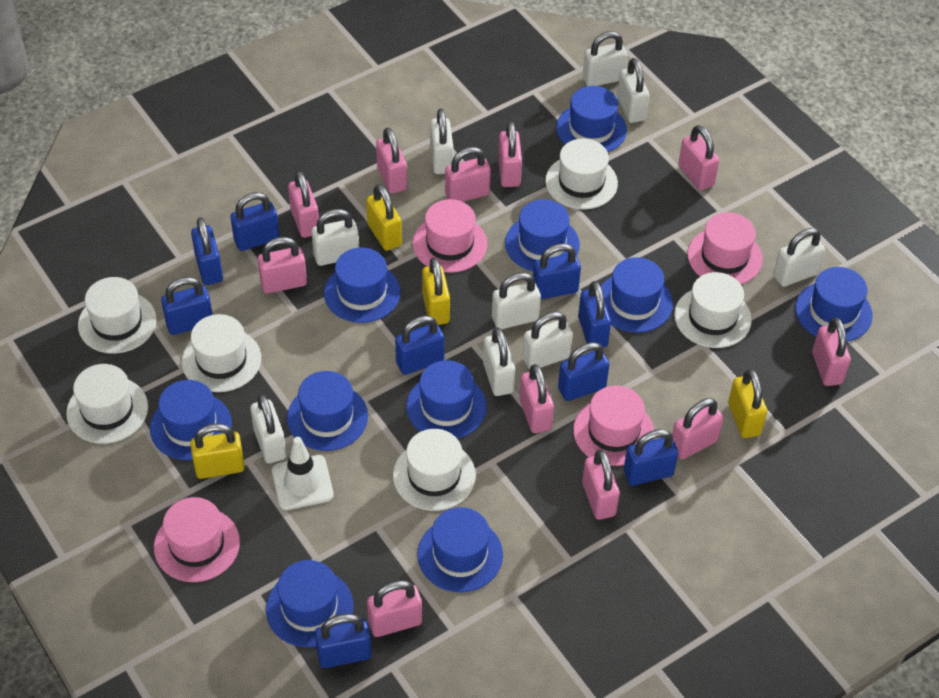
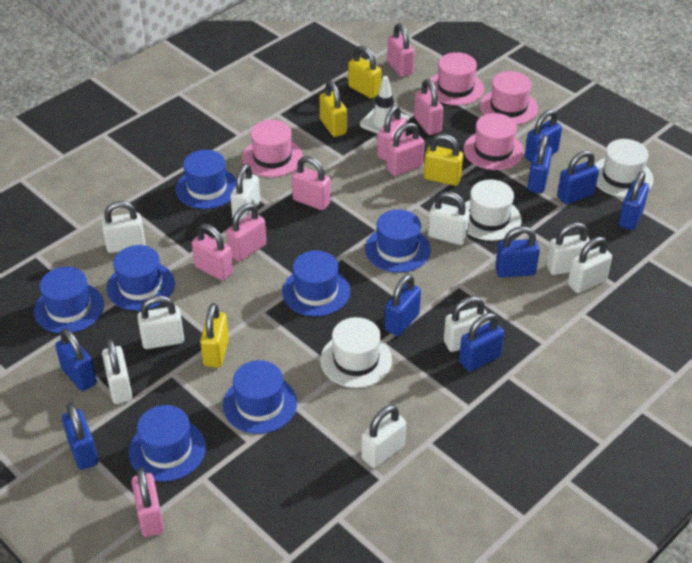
blue hat: 10 -> 7
pink padlock: 11 -> 8
white hat: 6 -> 3

